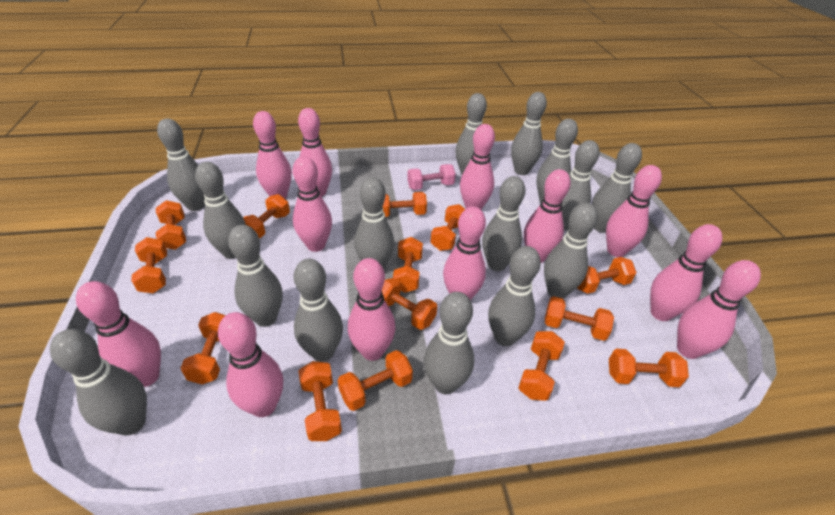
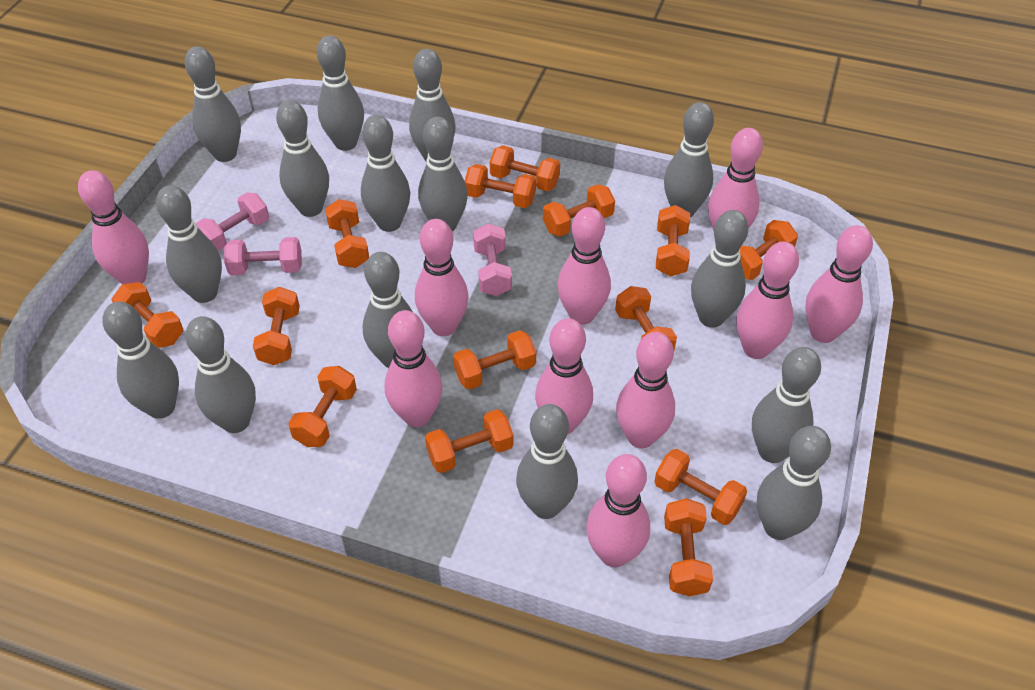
pink bowling pin: 12 -> 10
pink dumbbell: 1 -> 3

